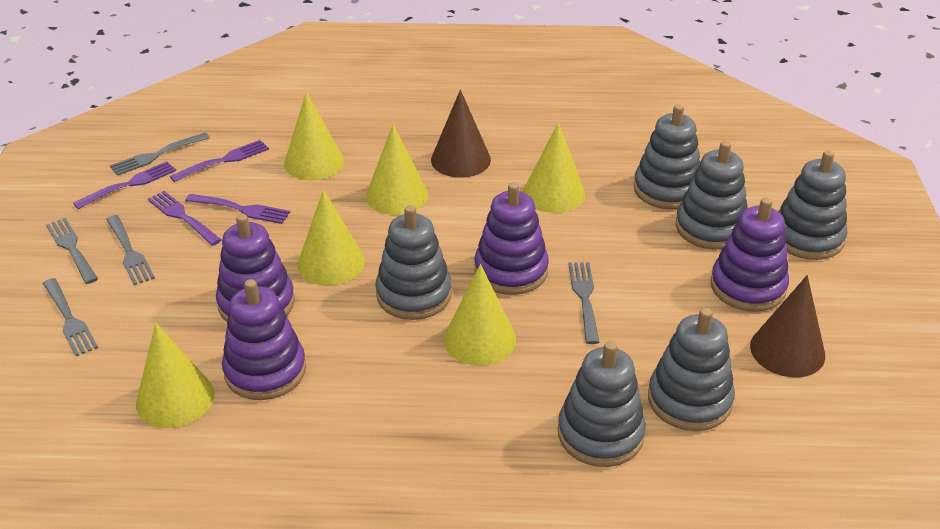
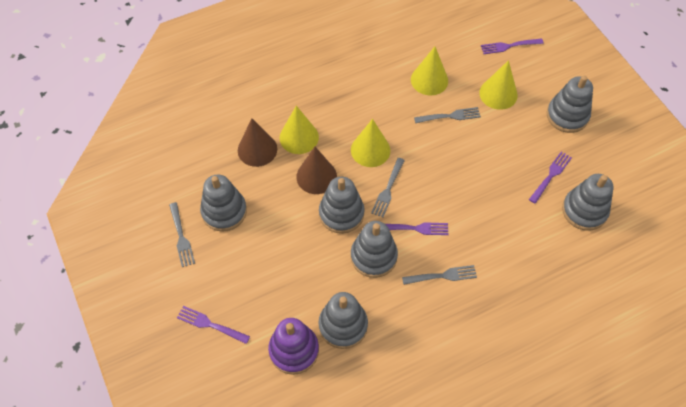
grey fork: 5 -> 4
purple stacking toy: 4 -> 1
yellow cone: 6 -> 4

